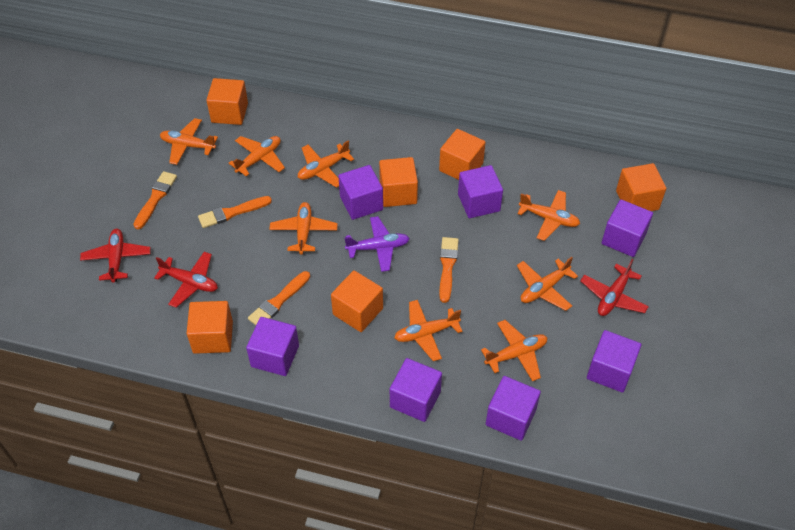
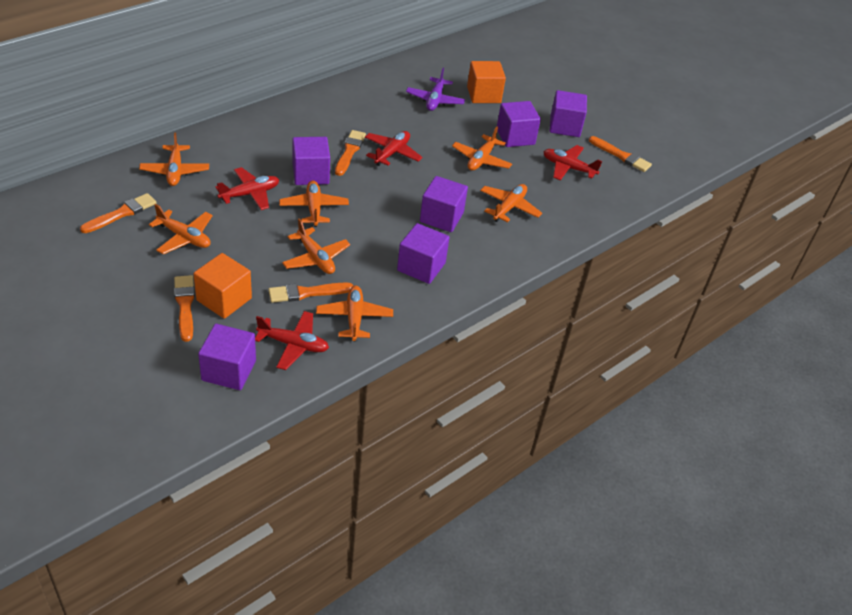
orange brush: 4 -> 5
orange cube: 6 -> 2
orange plane: 8 -> 7
purple cube: 7 -> 6
red plane: 3 -> 4

